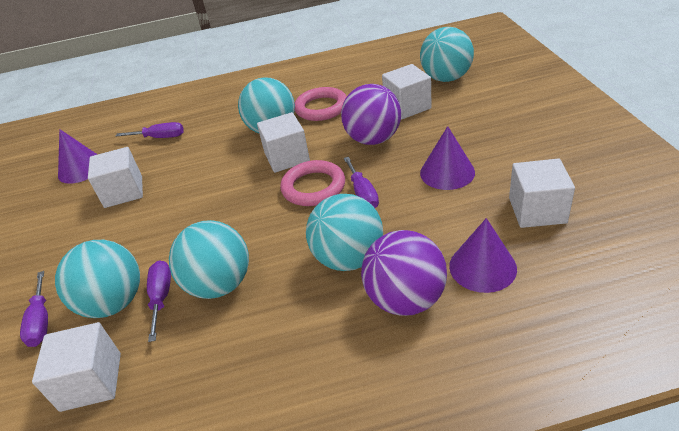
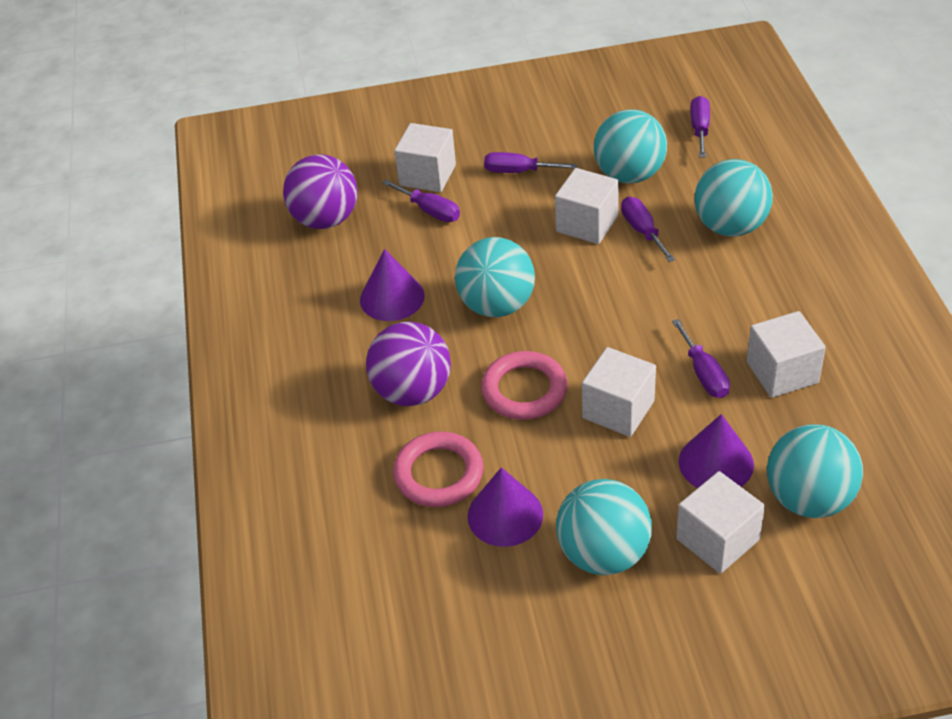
purple screwdriver: 4 -> 5

